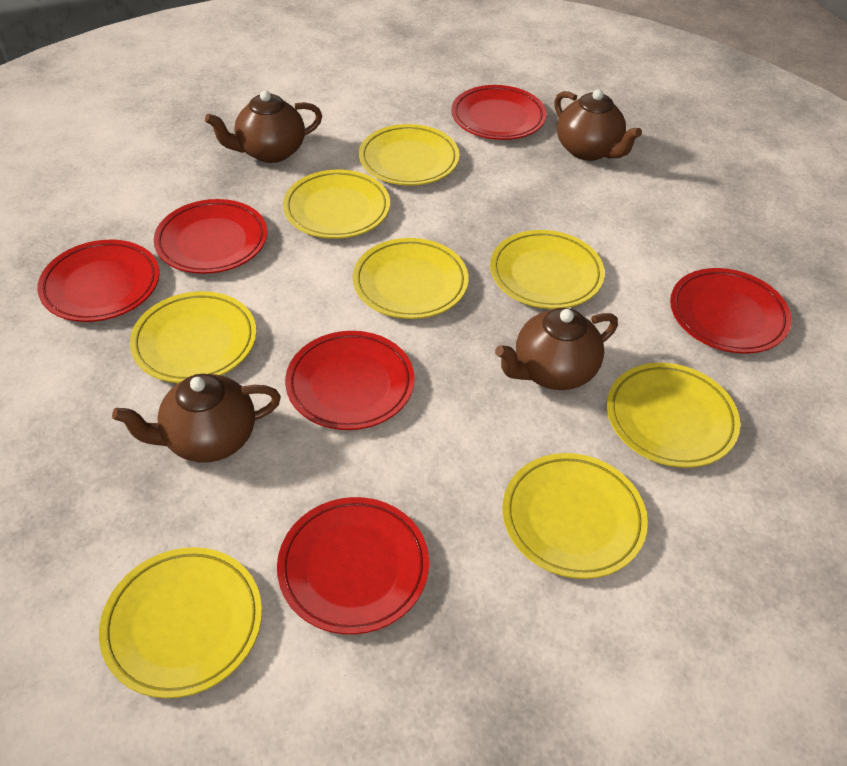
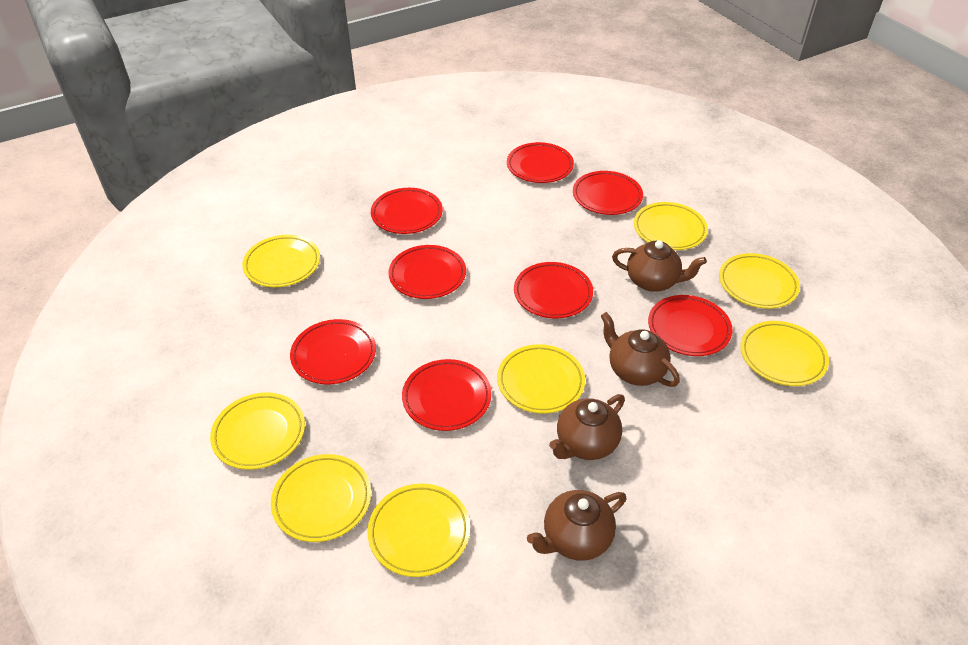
red plate: 6 -> 8

